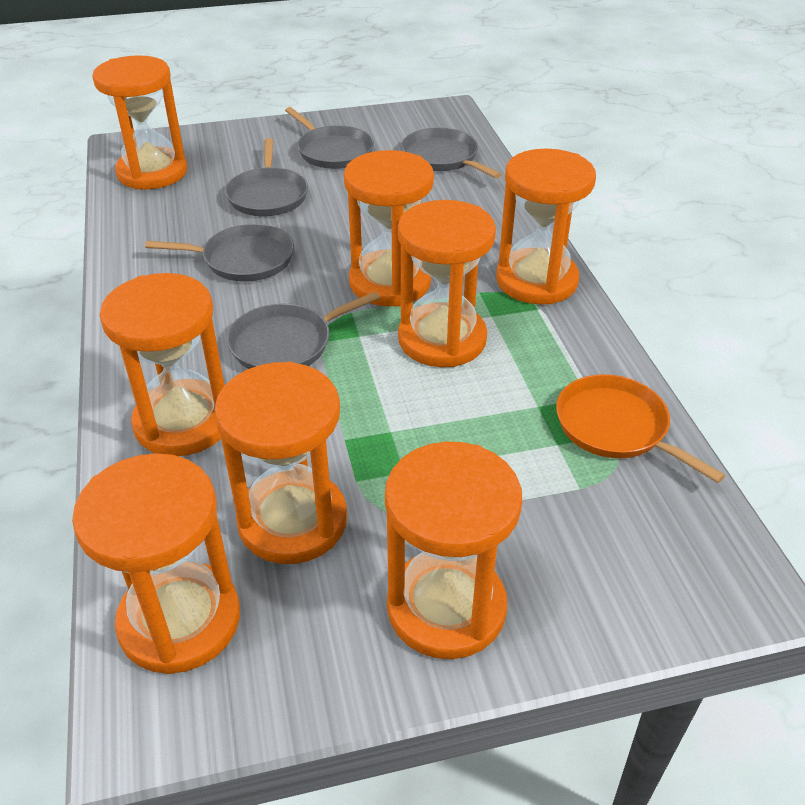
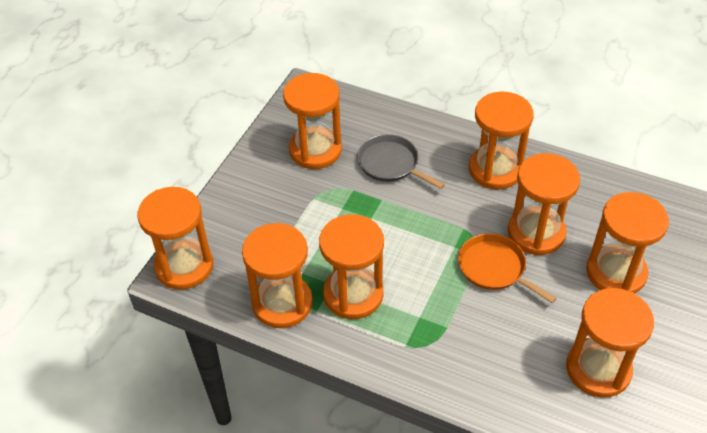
grey pan: 5 -> 1

